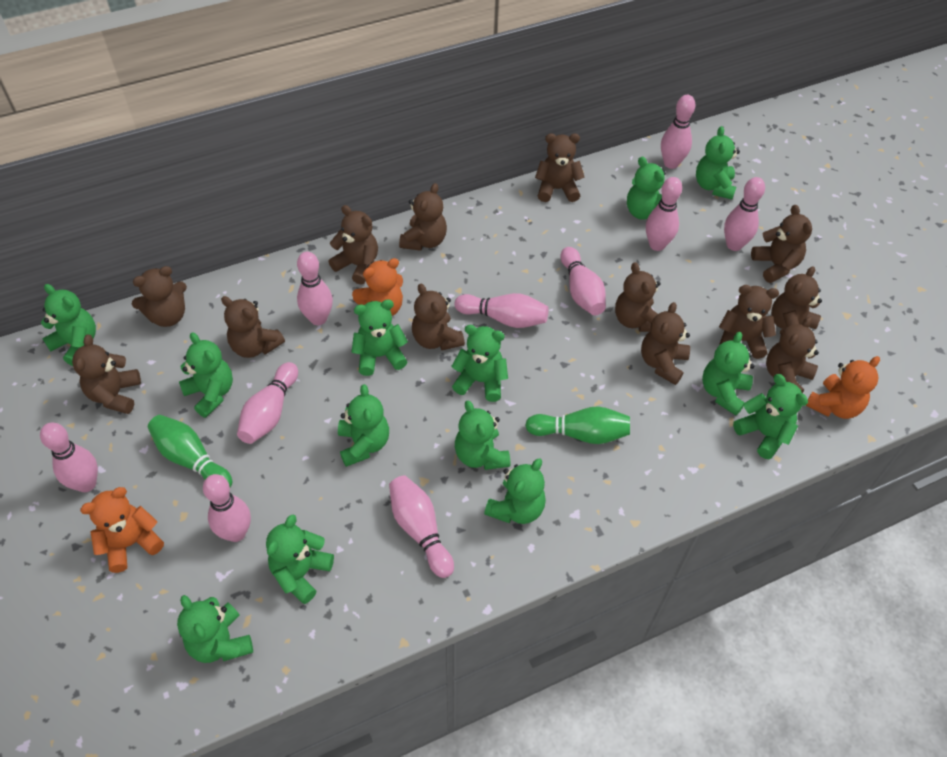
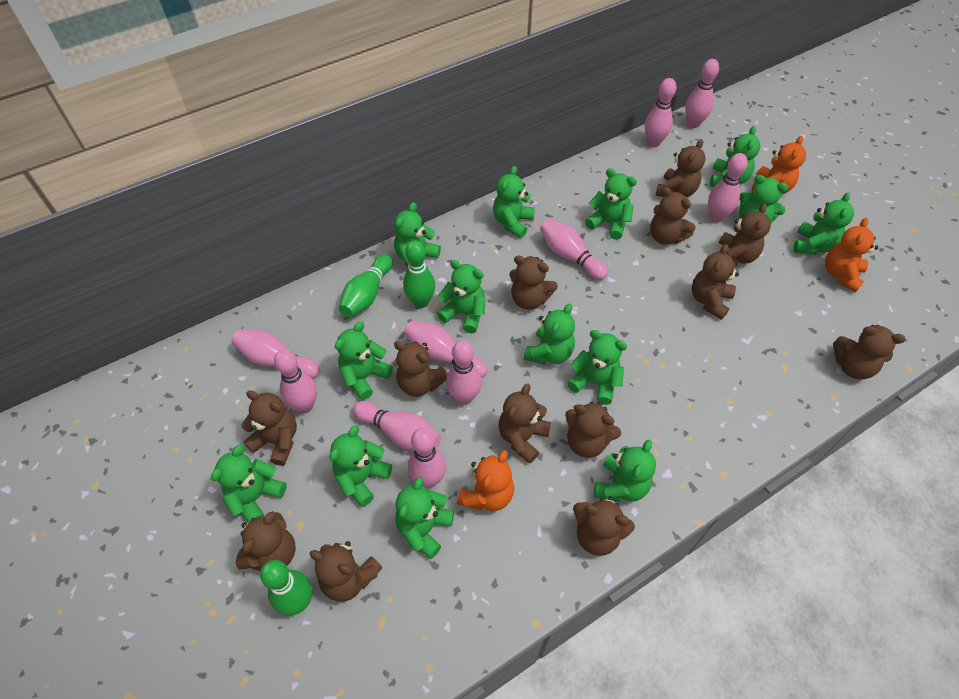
green bowling pin: 2 -> 3
green teddy bear: 13 -> 14

